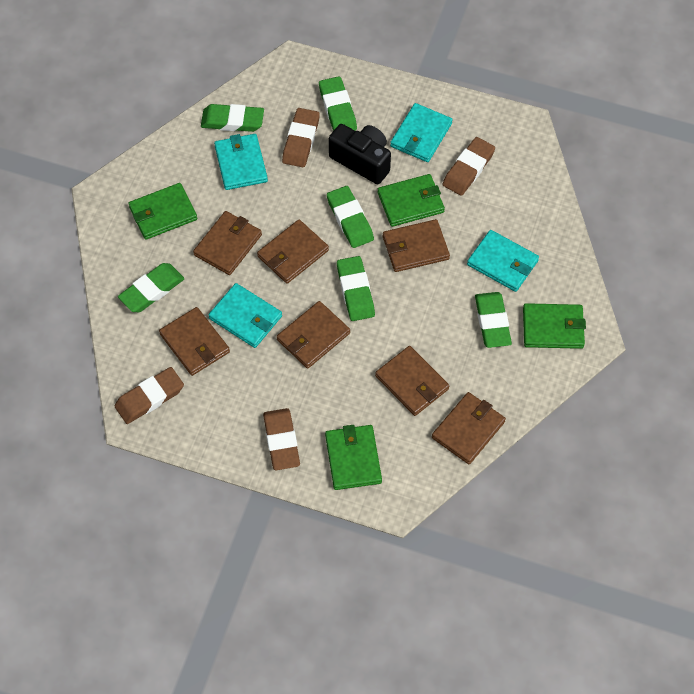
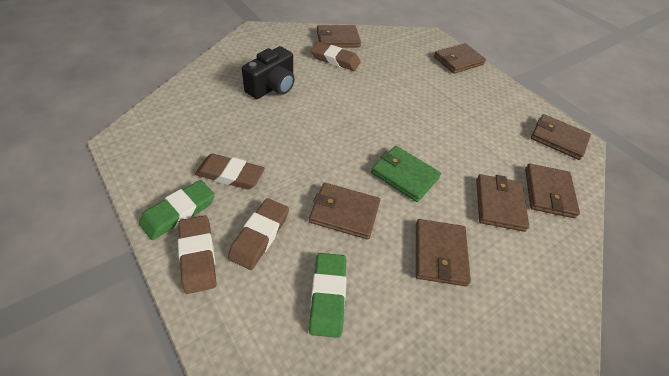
green eraser: 6 -> 2
green wallet: 4 -> 1
turquoise wallet: 4 -> 0

